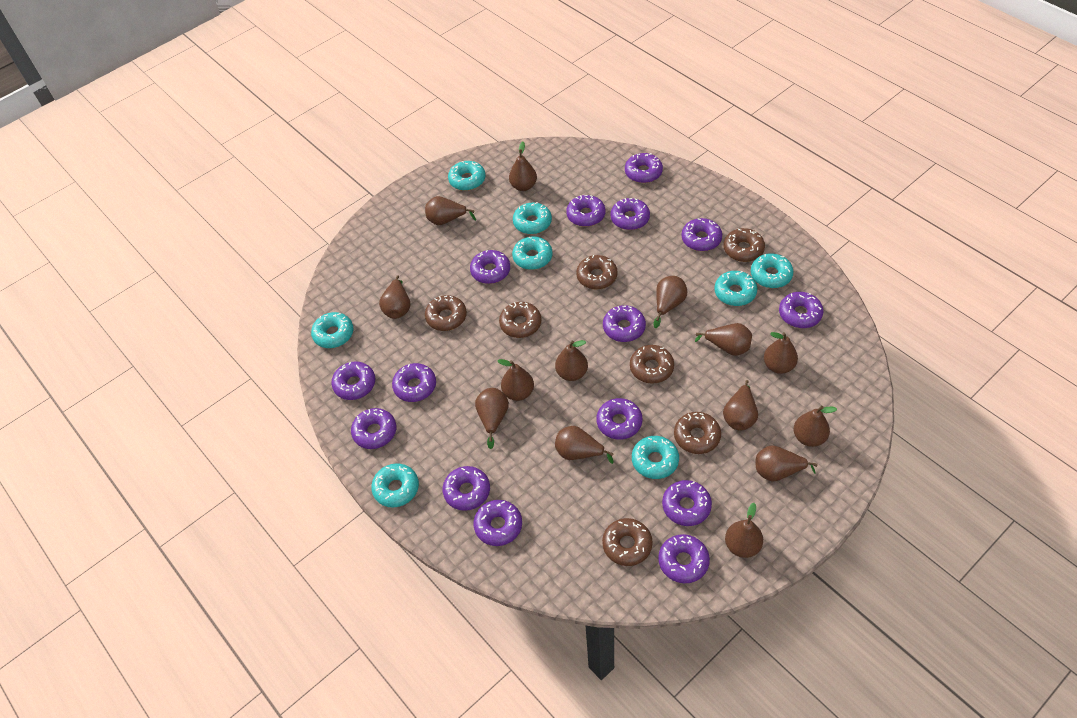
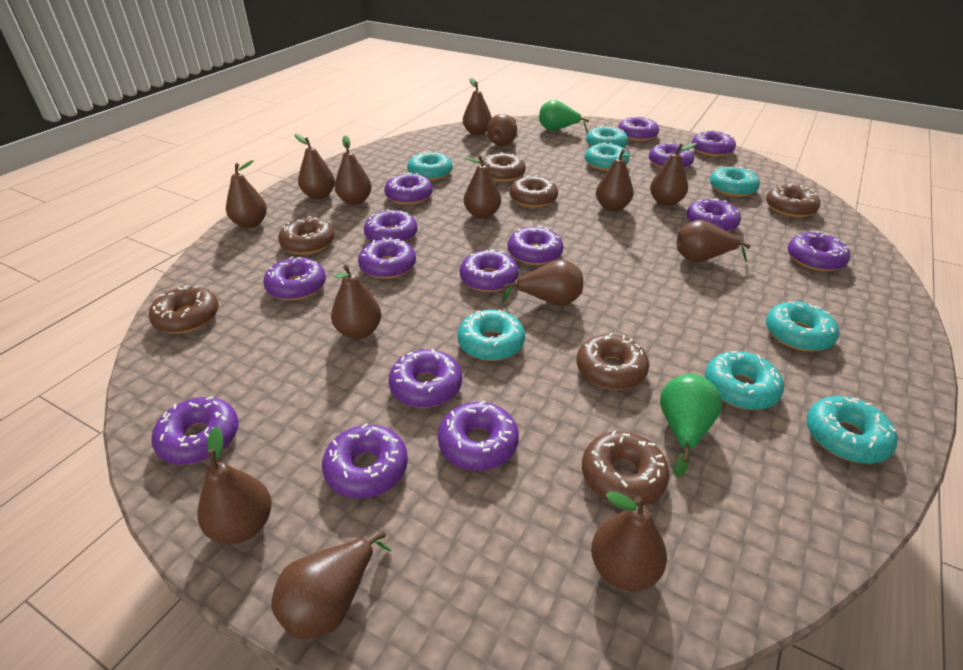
green pear: 0 -> 2

